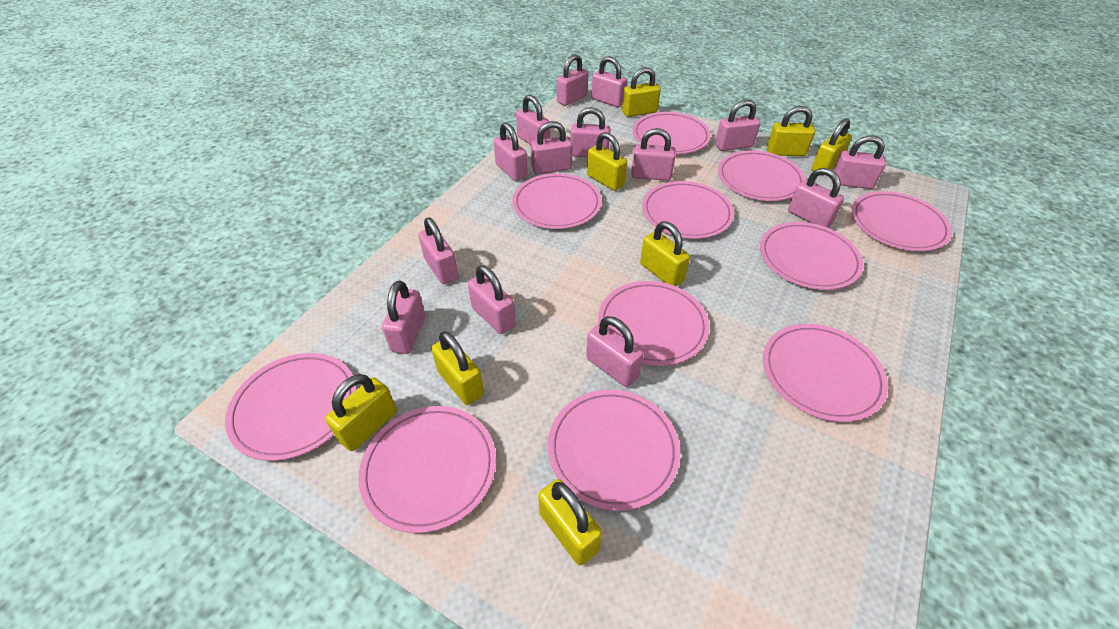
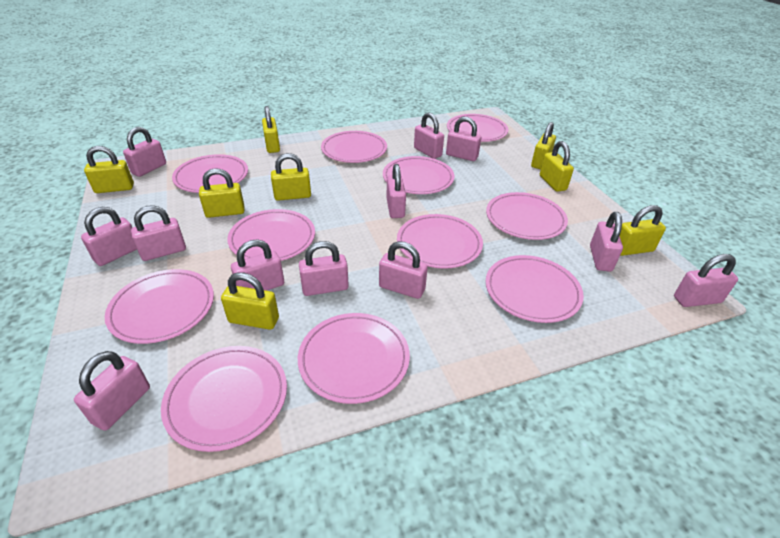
pink padlock: 14 -> 12

